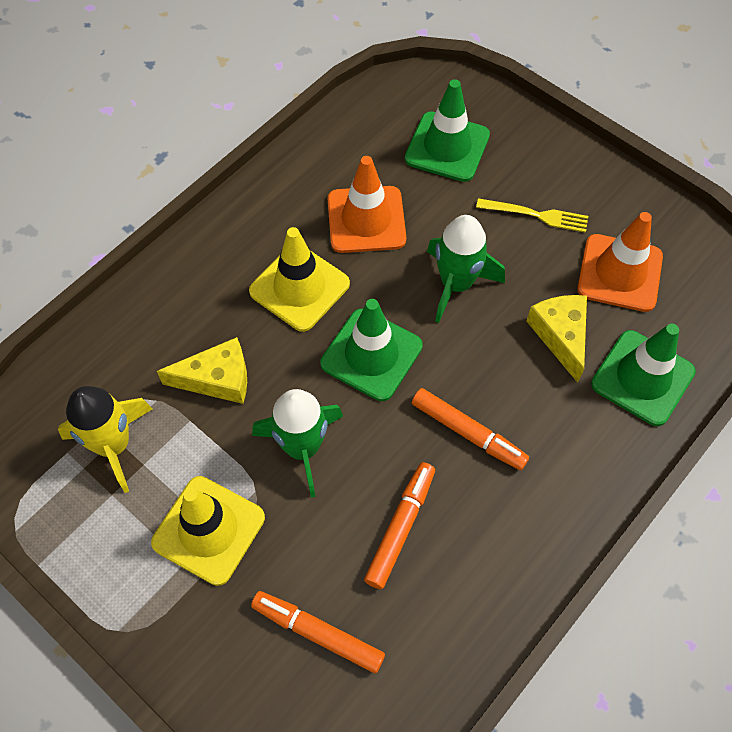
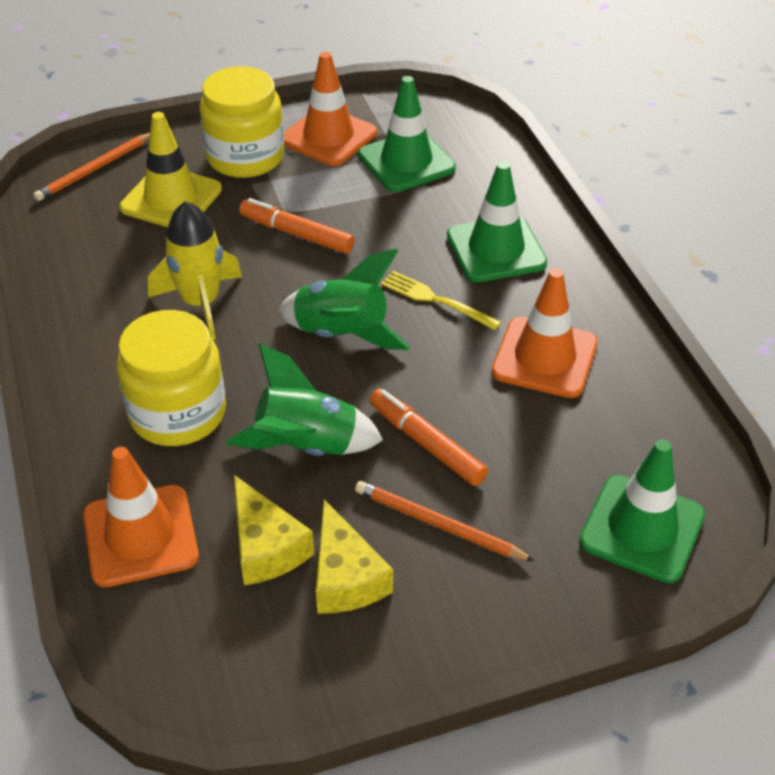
orange marker: 3 -> 2
orange pencil: 0 -> 2
orange traffic cone: 2 -> 3
yellow jar: 0 -> 2
yellow traffic cone: 2 -> 1

